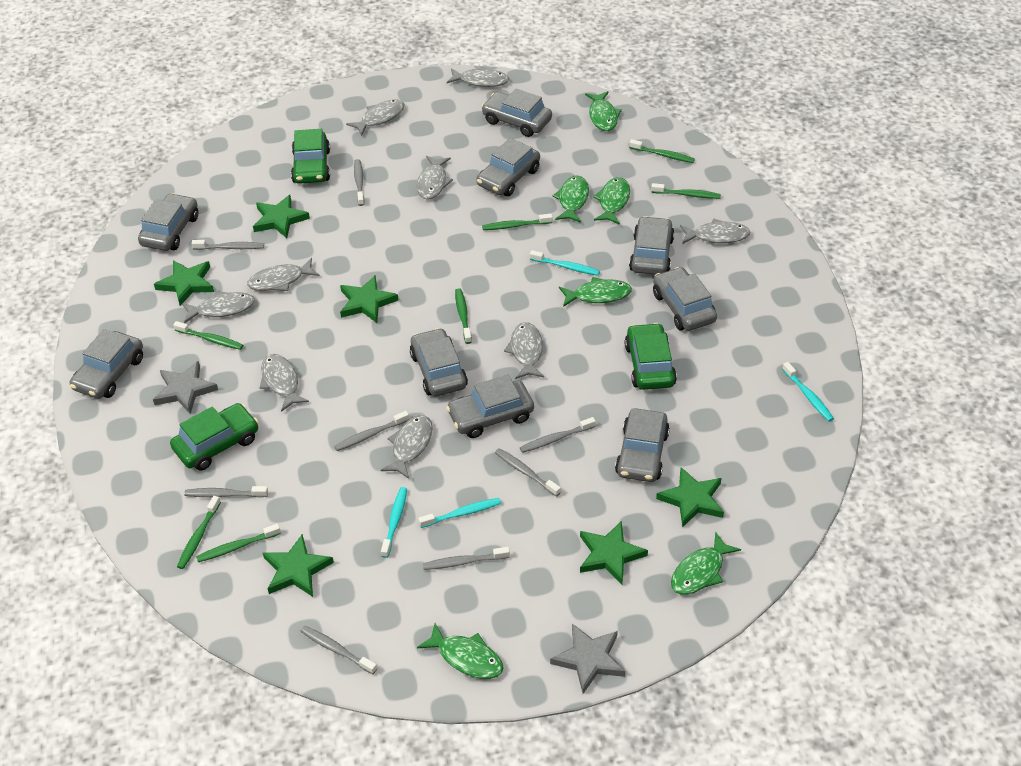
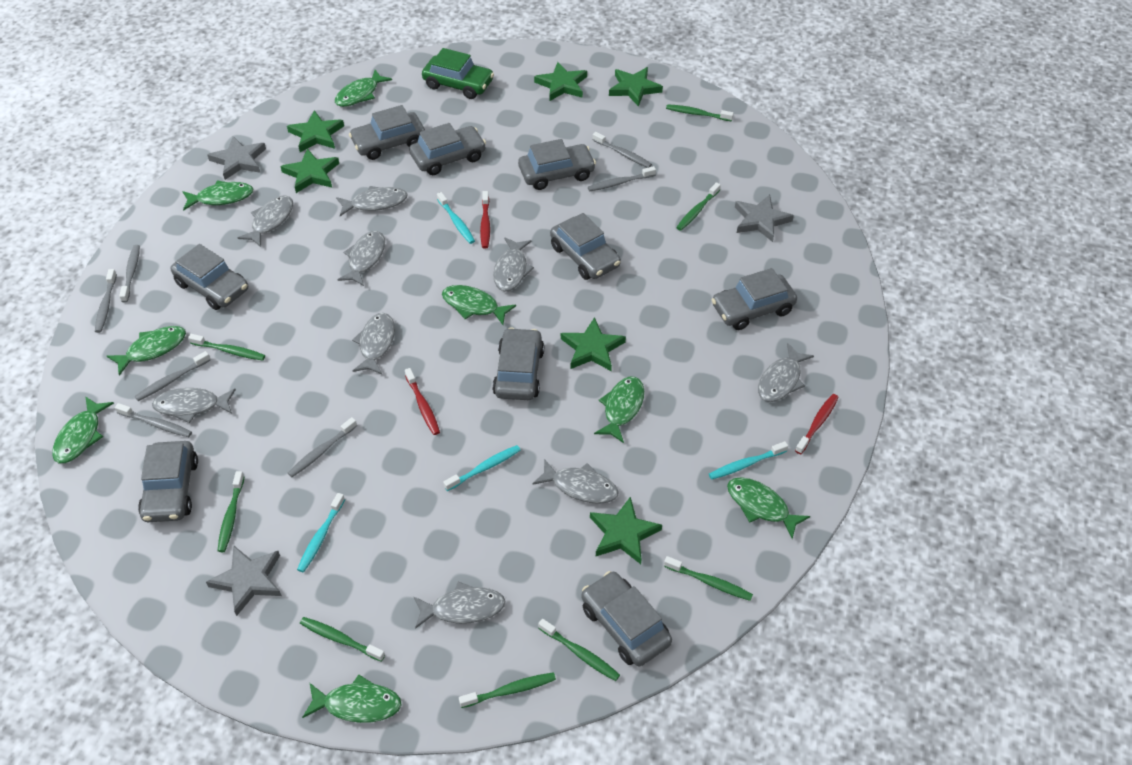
green car: 3 -> 1
green fish: 6 -> 8
green toothbrush: 7 -> 8
grey star: 2 -> 3
grey toothbrush: 8 -> 7
red toothbrush: 0 -> 3

